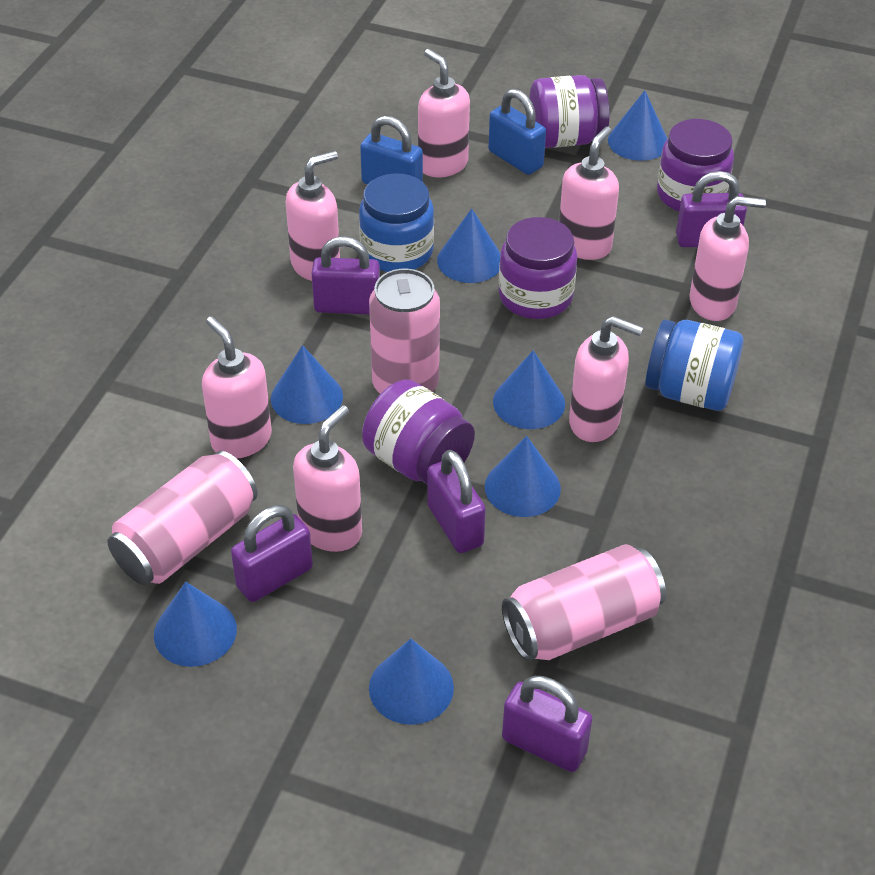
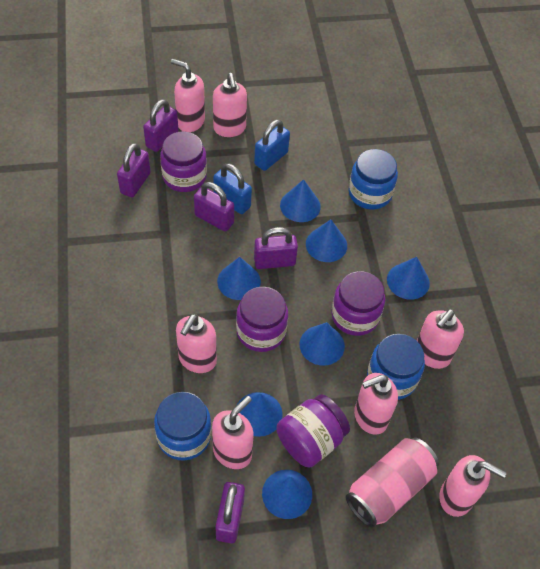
blue jar: 2 -> 3
pink can: 3 -> 1

